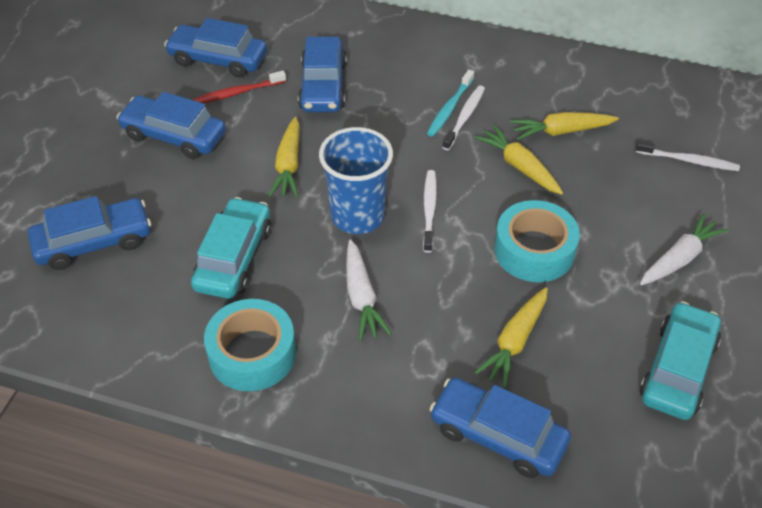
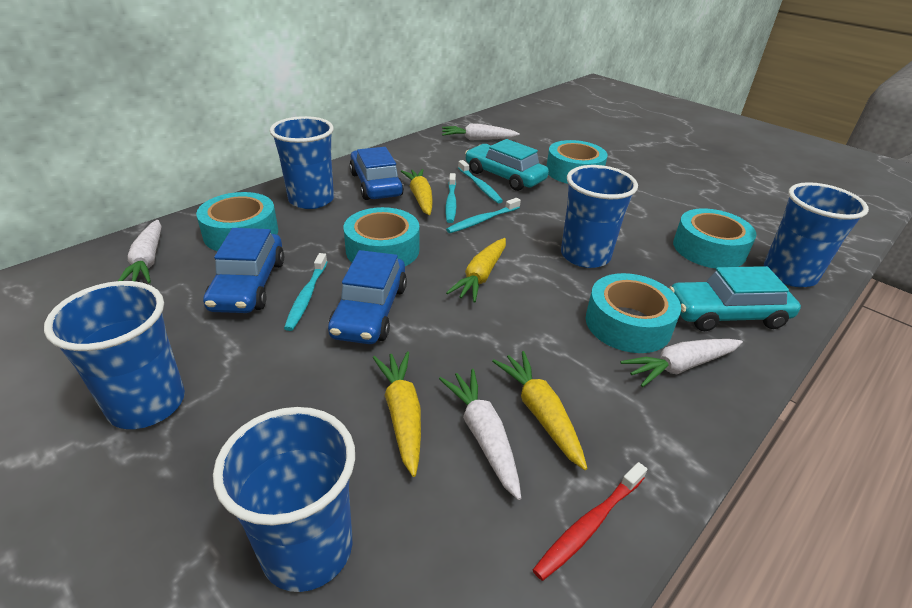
blue car: 5 -> 3
blue cup: 1 -> 5
turquoise tape: 2 -> 5
turquoise toothbrush: 1 -> 4
white carrot: 2 -> 4
white toothbrush: 3 -> 0

